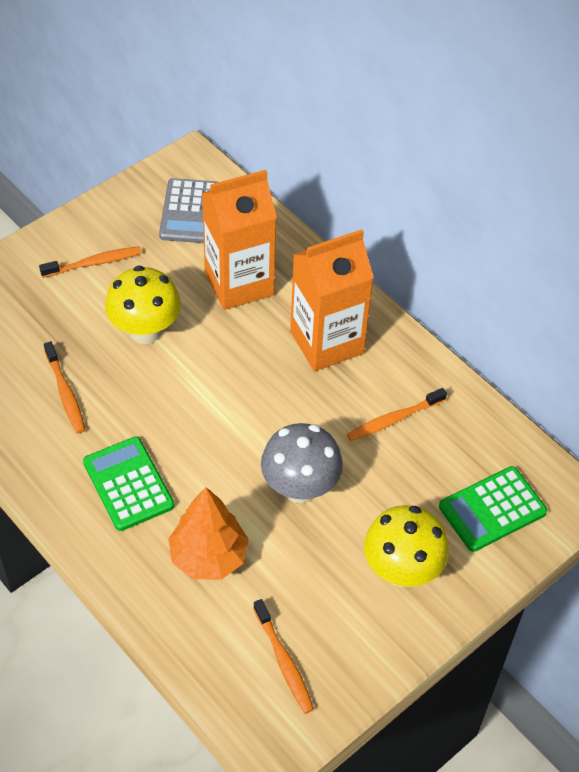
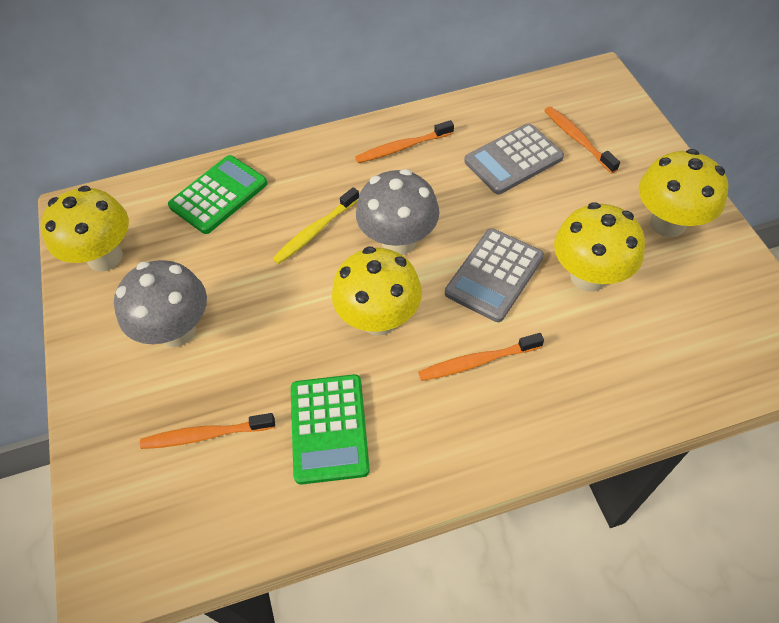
grey calculator: 1 -> 2
grey mushroom: 1 -> 2
orange carton: 2 -> 0
orange tree: 1 -> 0
yellow mushroom: 2 -> 4
yellow toothbrush: 0 -> 1

